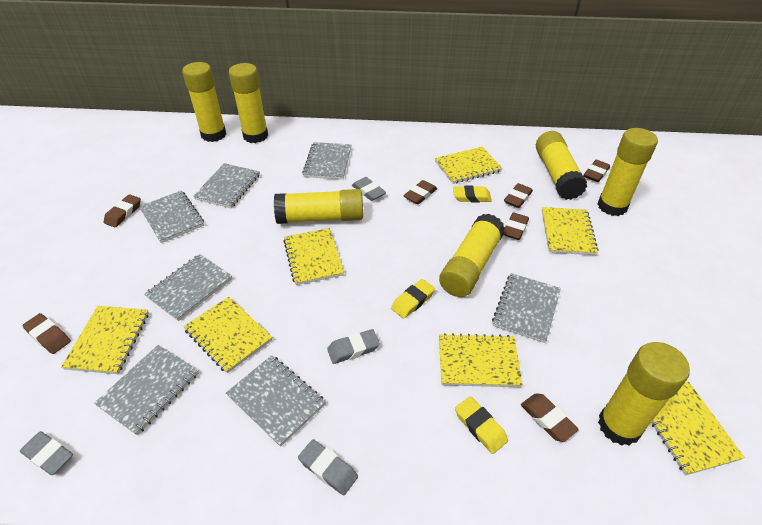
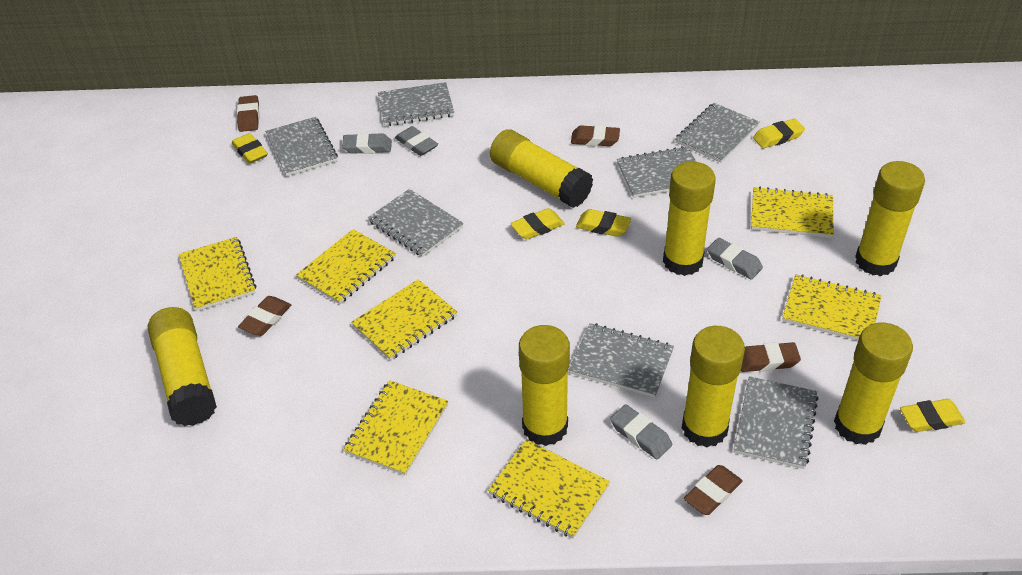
brown eraser: 7 -> 5
yellow eraser: 3 -> 5

